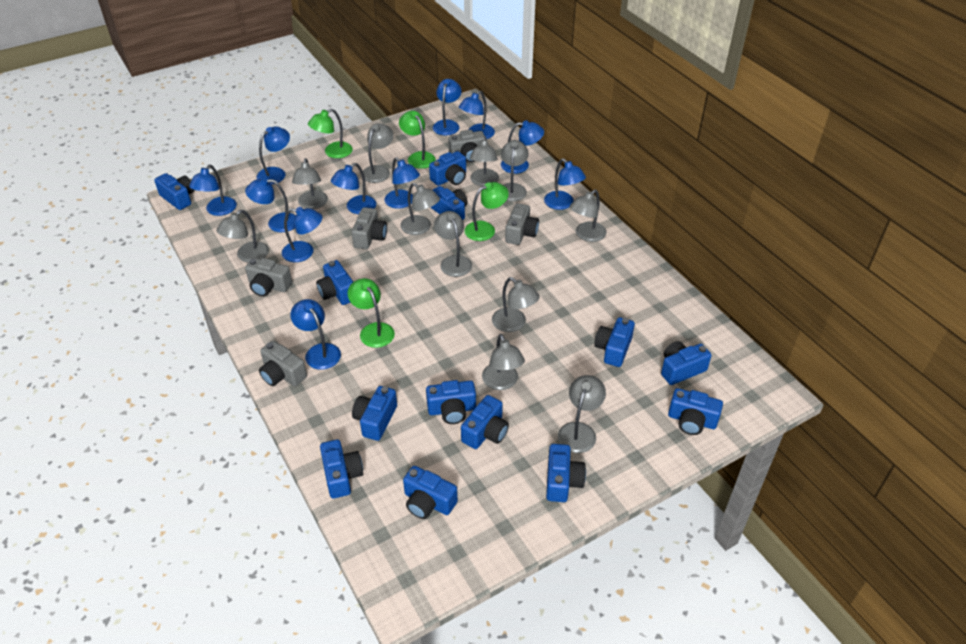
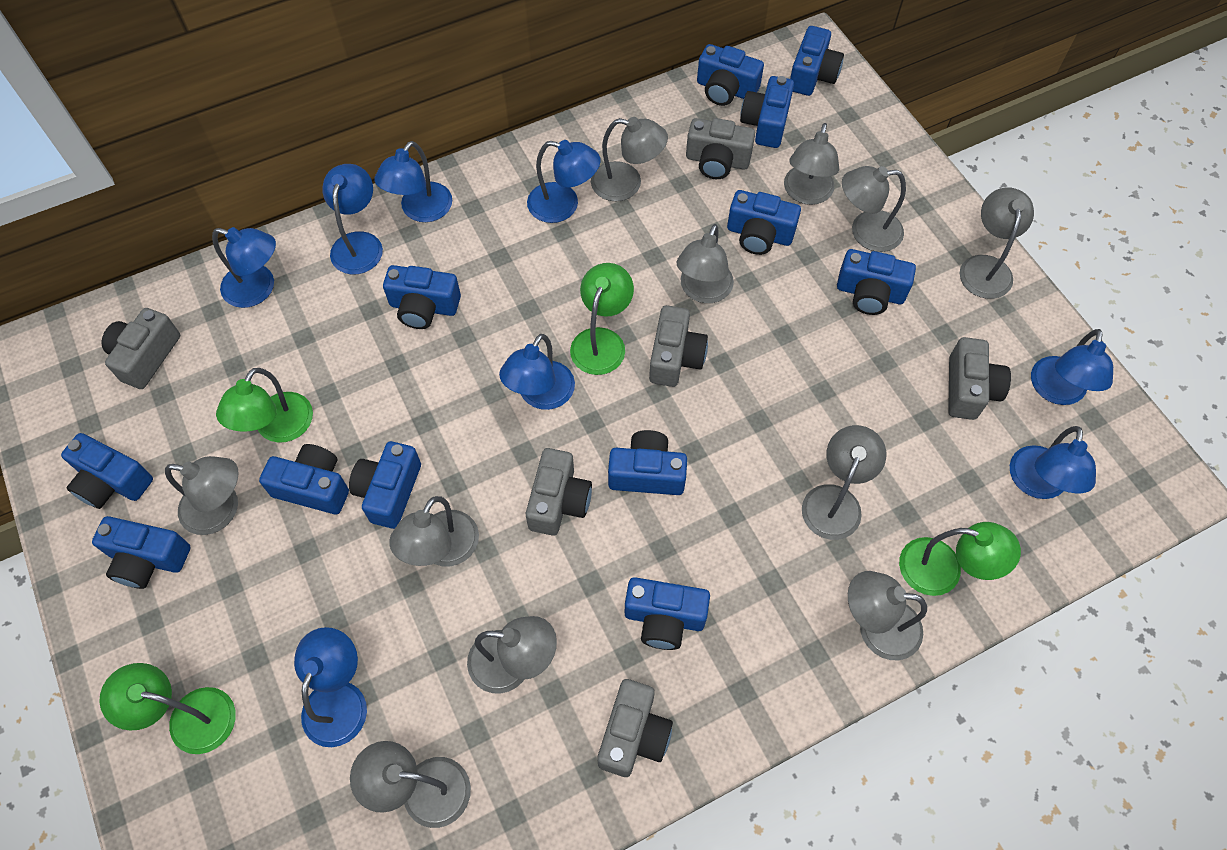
blue camera: 13 -> 12
blue lamp: 11 -> 8
grey camera: 5 -> 6

